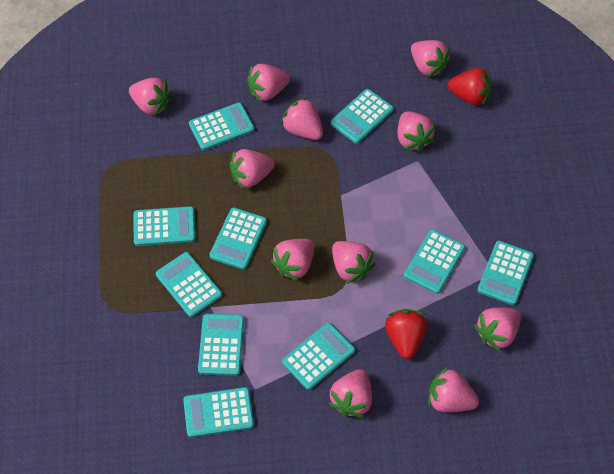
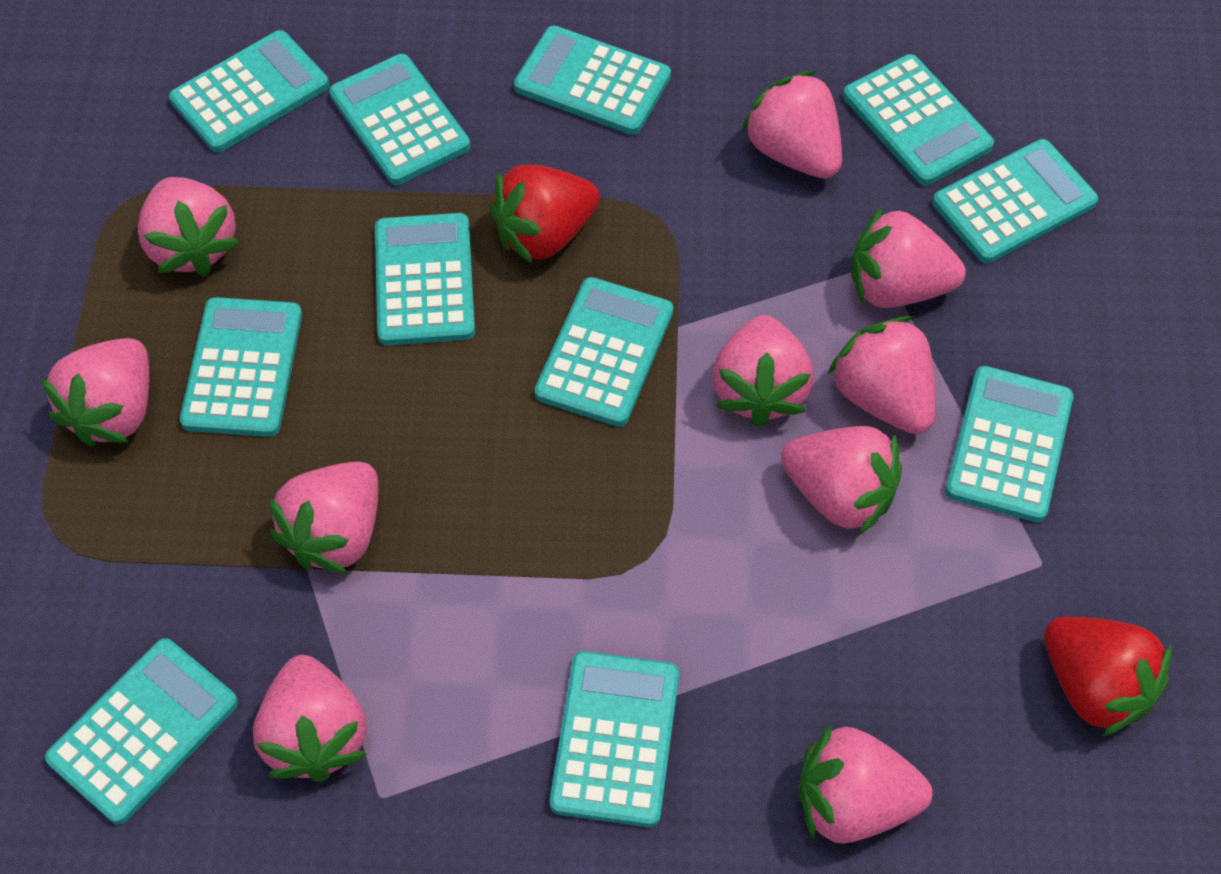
pink strawberry: 11 -> 10
turquoise calculator: 10 -> 11

